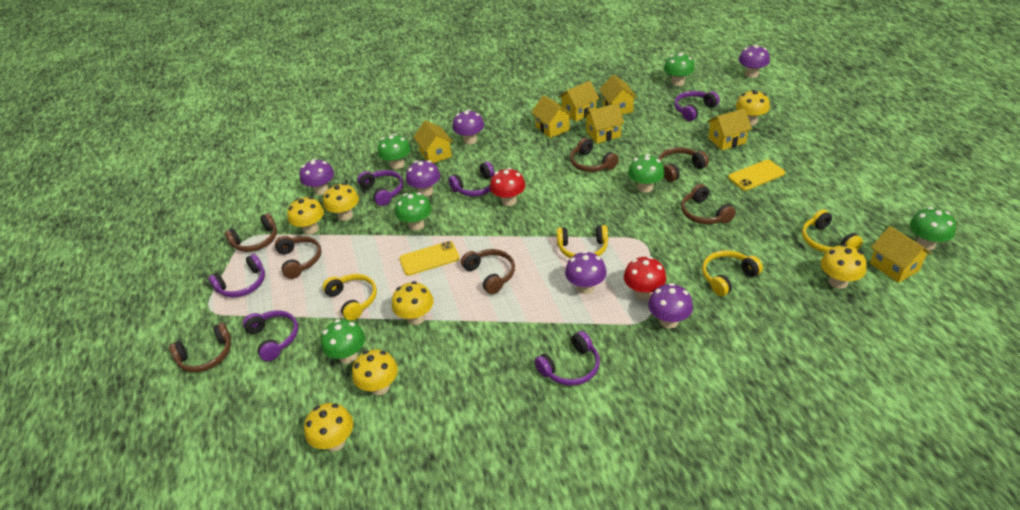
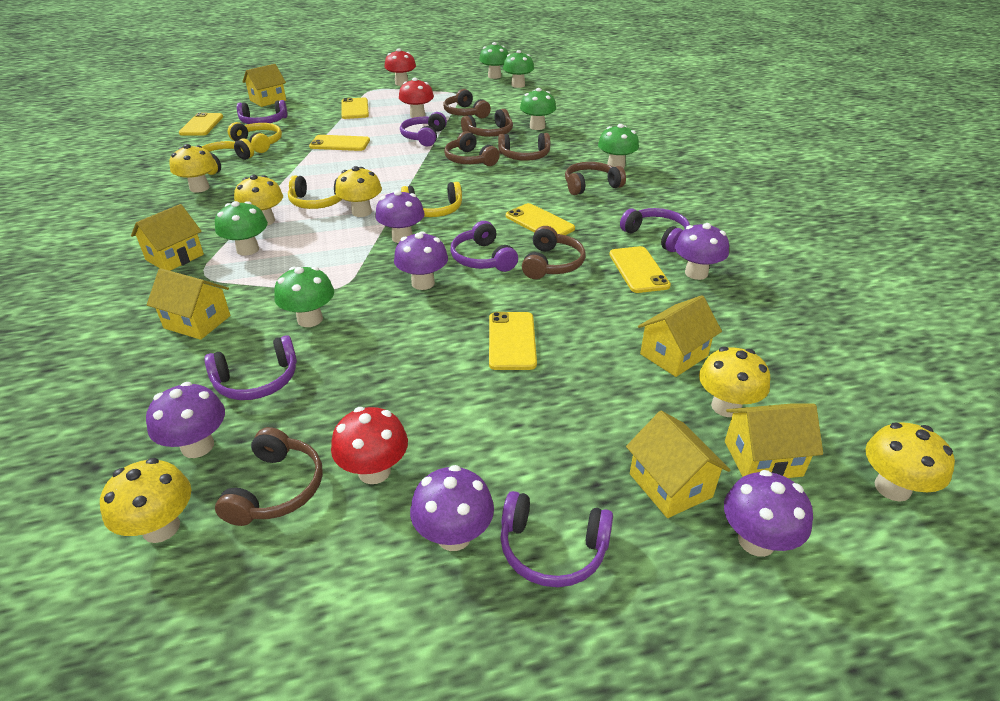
red mushroom: 2 -> 3
yellow house: 7 -> 6
yellow mushroom: 7 -> 6
yellow phone: 2 -> 6

